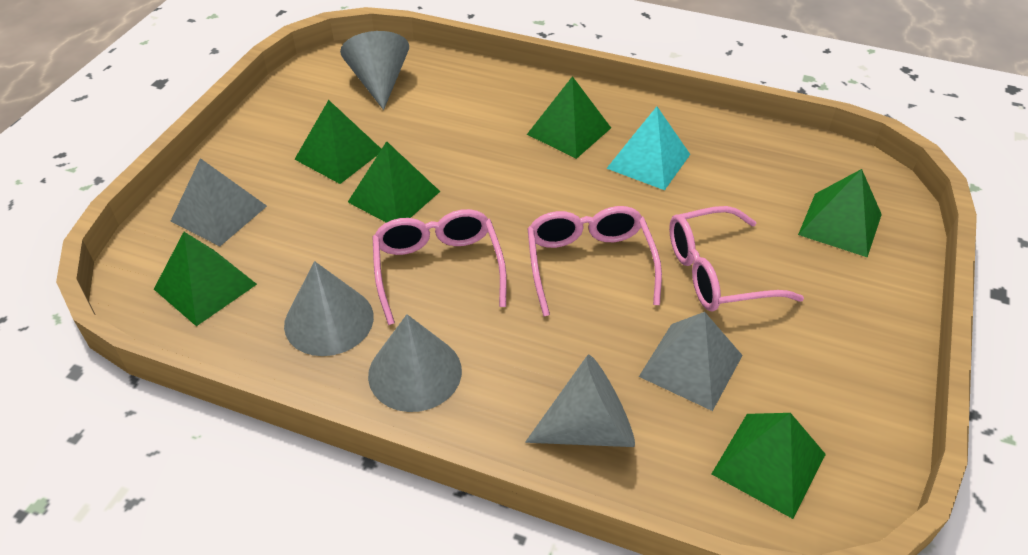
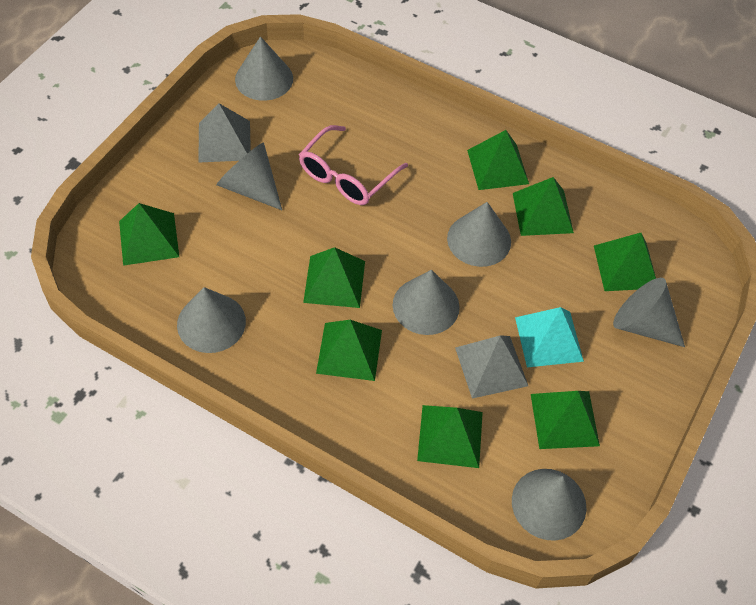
green pyramid: 6 -> 8
grey cone: 4 -> 7
pink glasses: 3 -> 1

